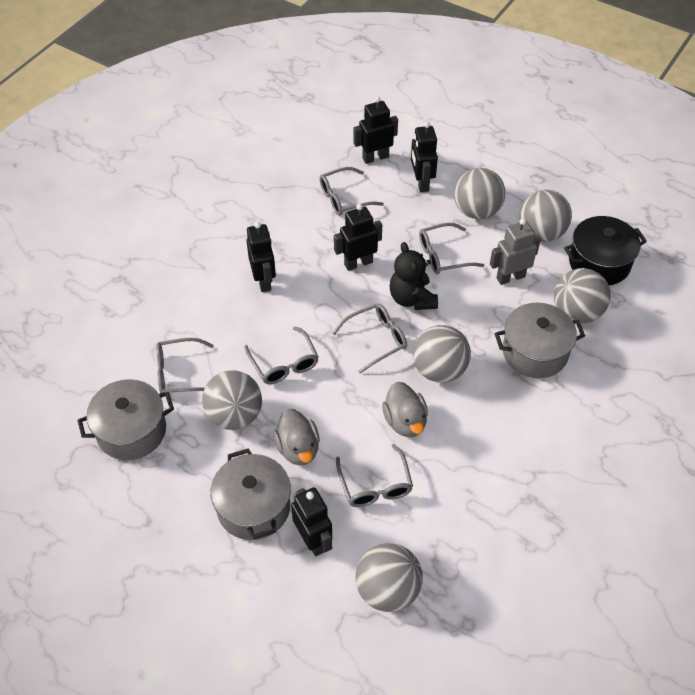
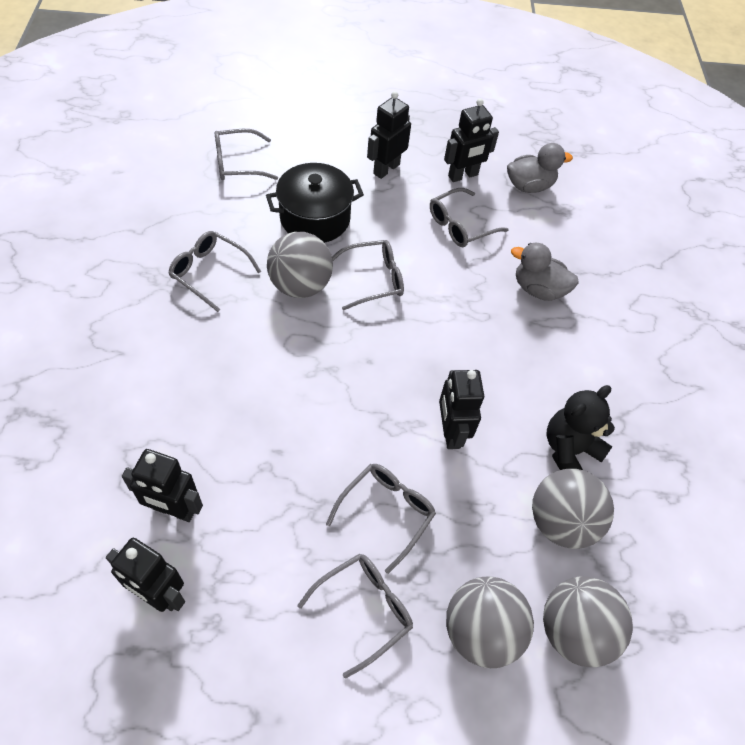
grey ball: 6 -> 4
grey pot: 3 -> 0
grey robot: 1 -> 0

